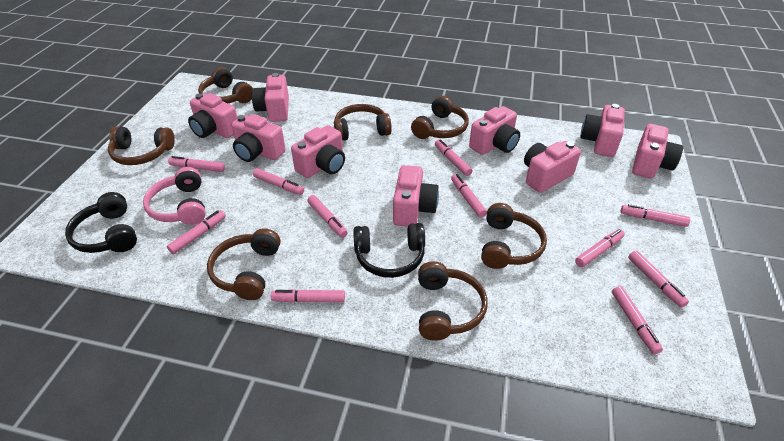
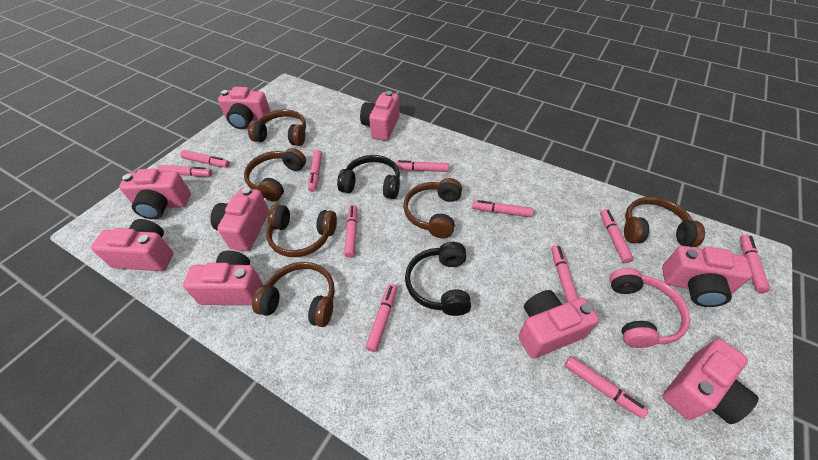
brown headphones: 7 -> 6

